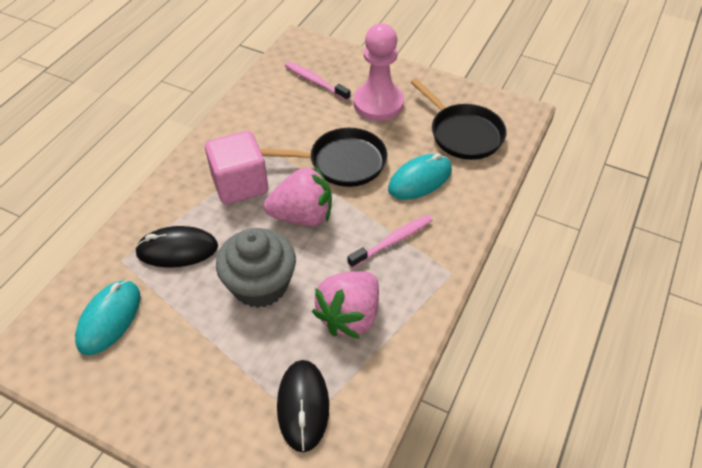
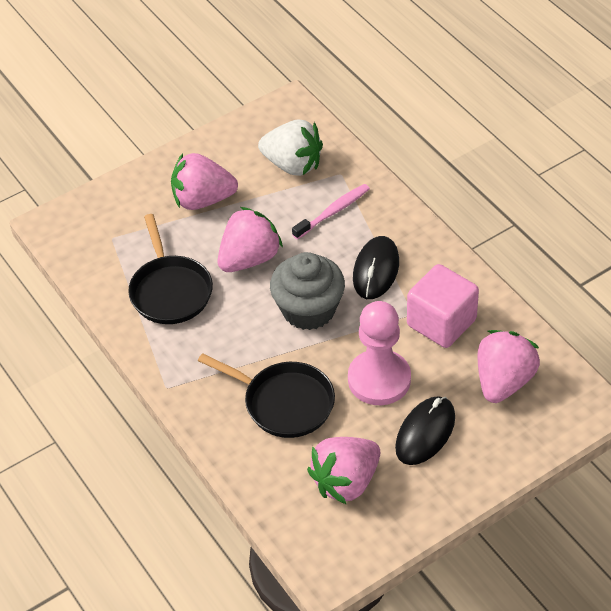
pink strawberry: 2 -> 4
pink toothbrush: 2 -> 1
turquoise mouse: 2 -> 0
white strawberry: 0 -> 1

